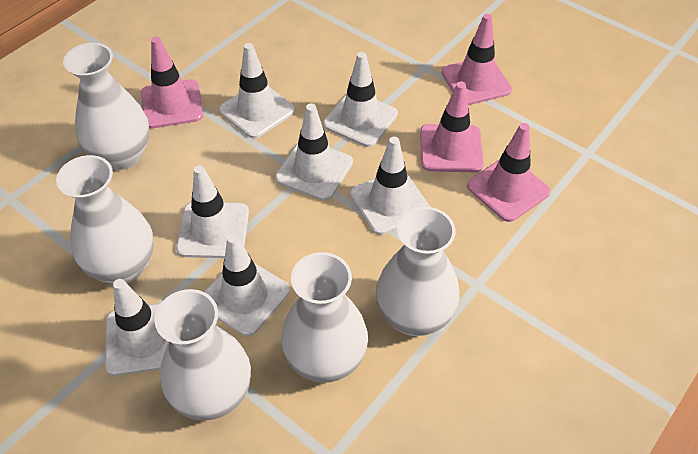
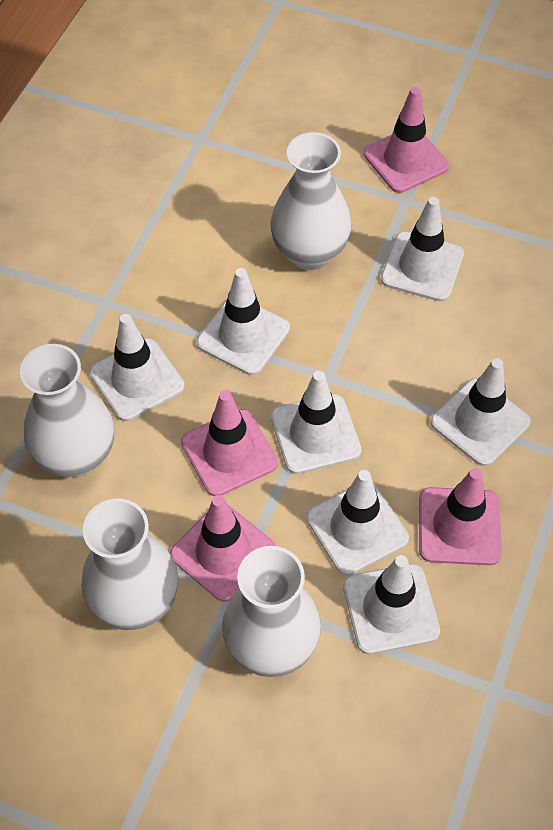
white vase: 5 -> 4

